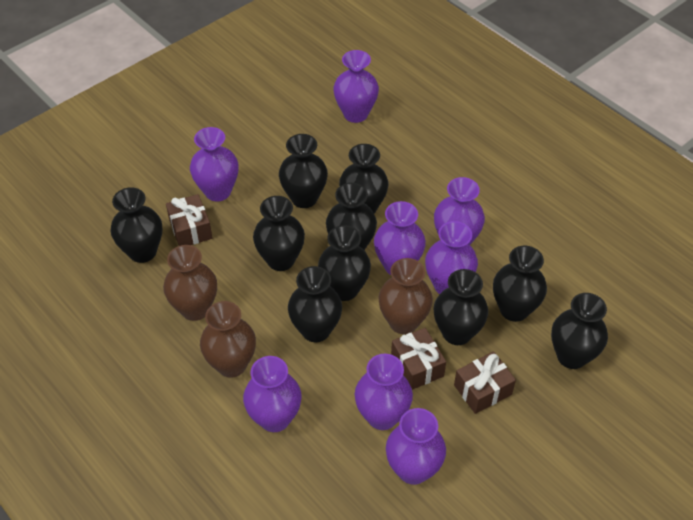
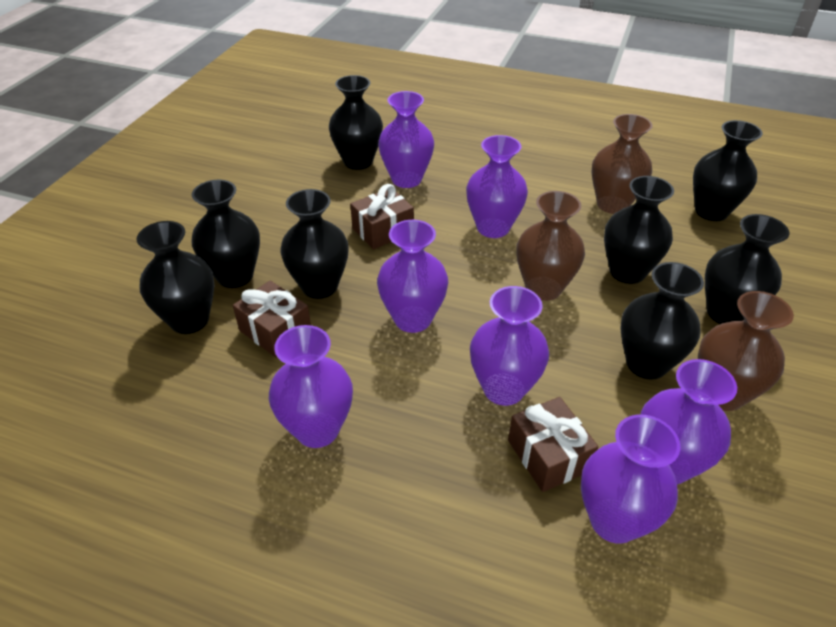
black vase: 10 -> 8
purple vase: 8 -> 7

